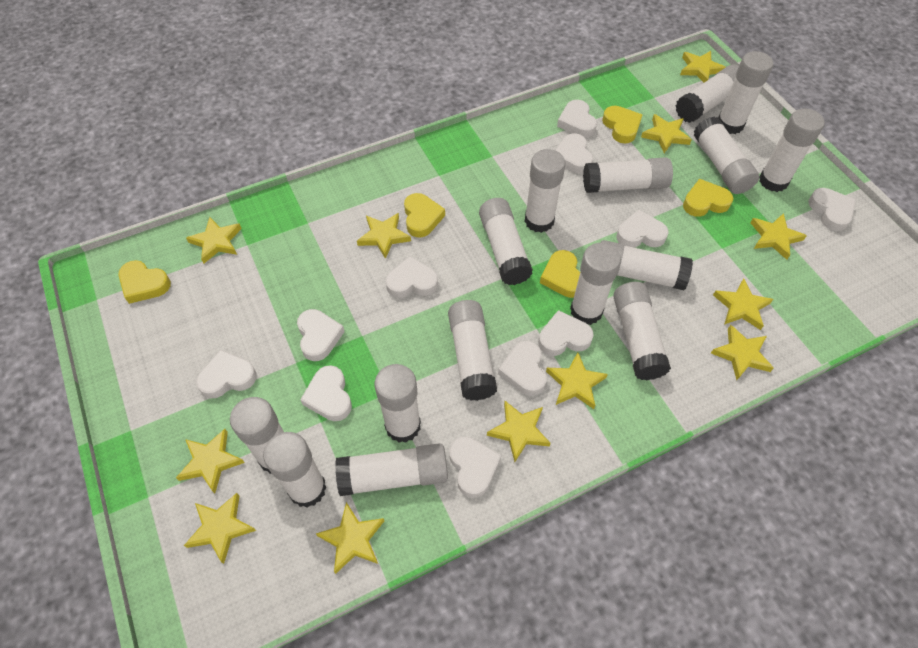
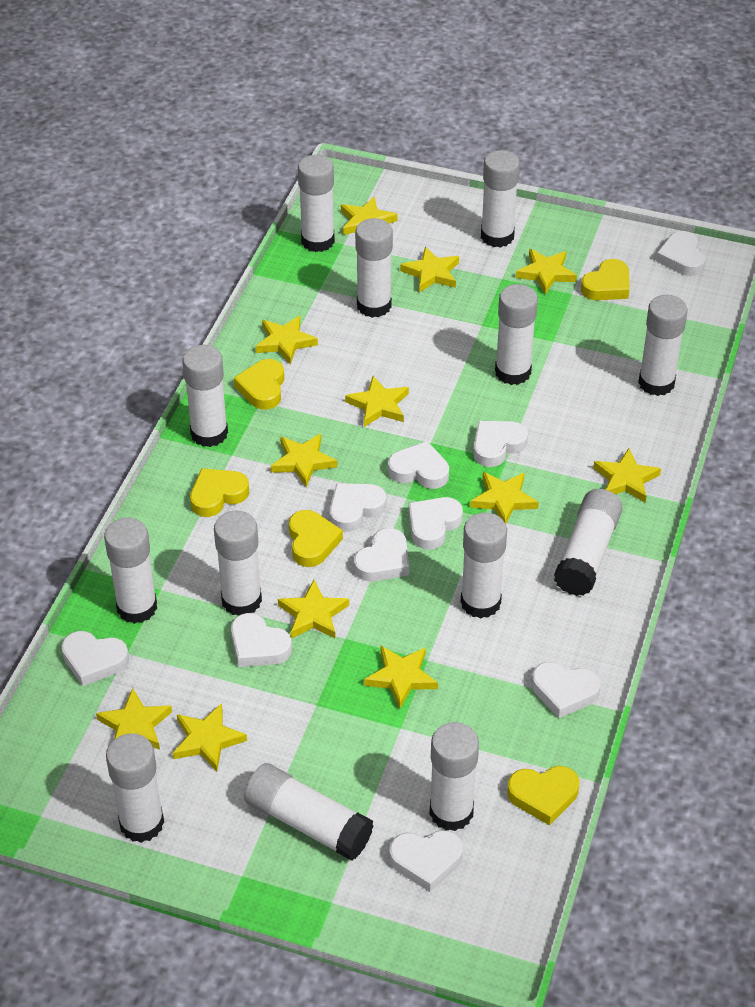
white glue stick: 15 -> 13
white heart: 11 -> 10

